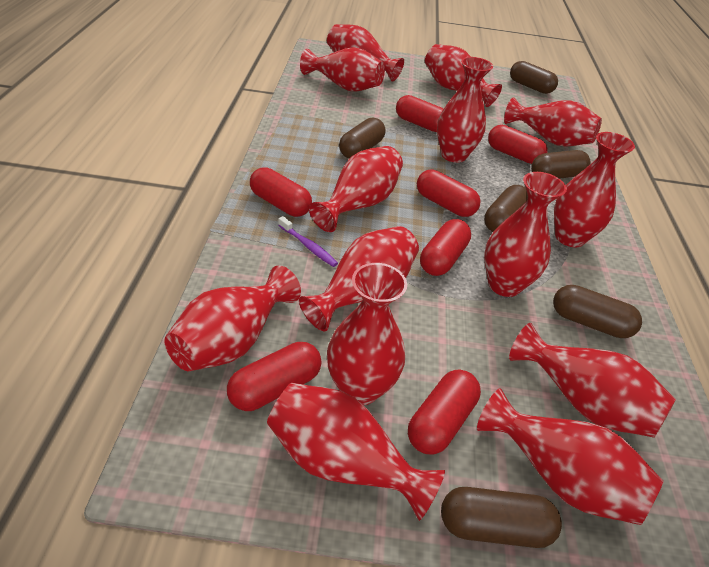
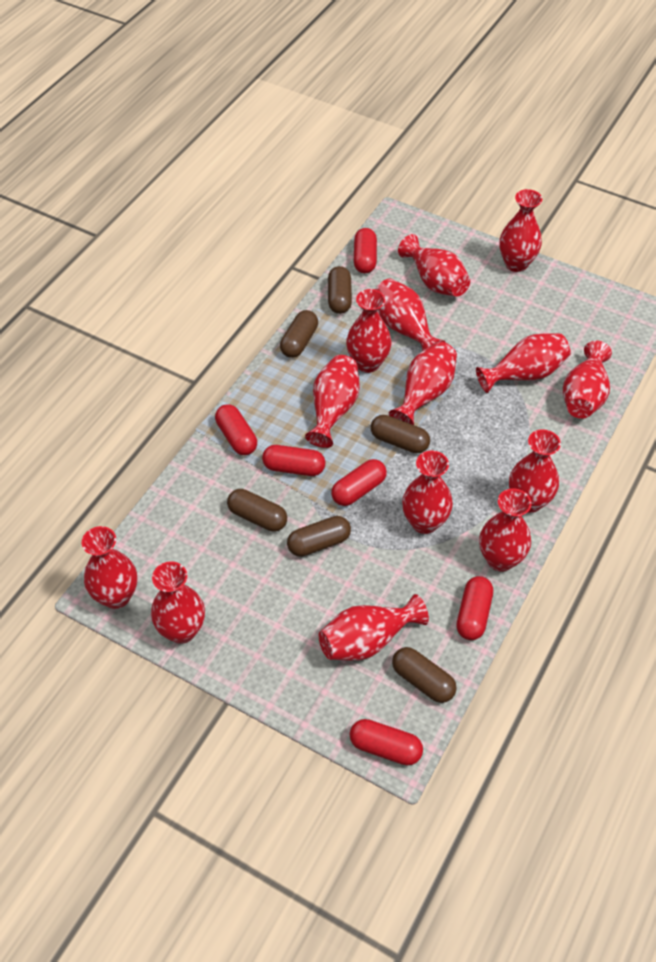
purple toothbrush: 1 -> 0
red capsule: 7 -> 6

